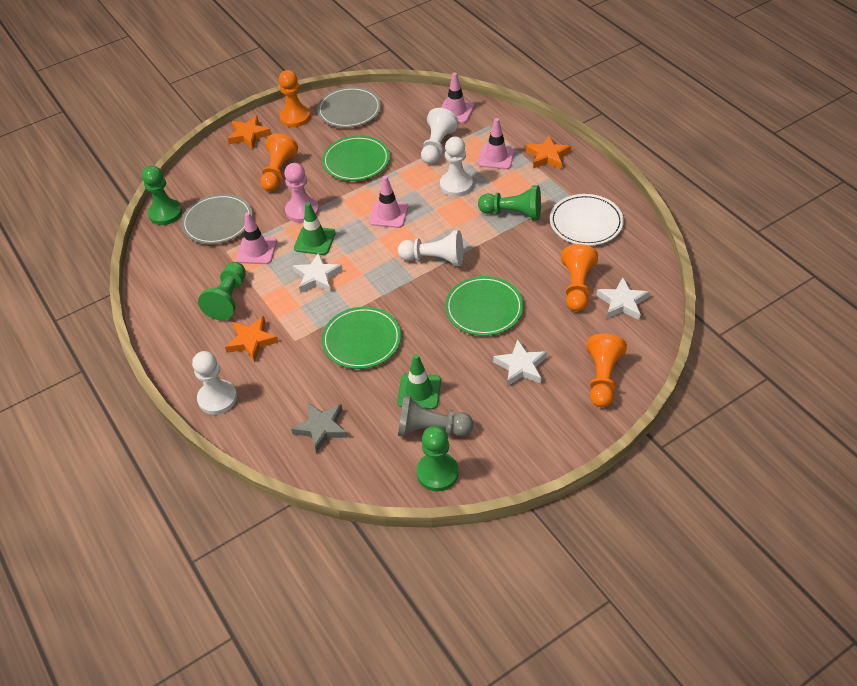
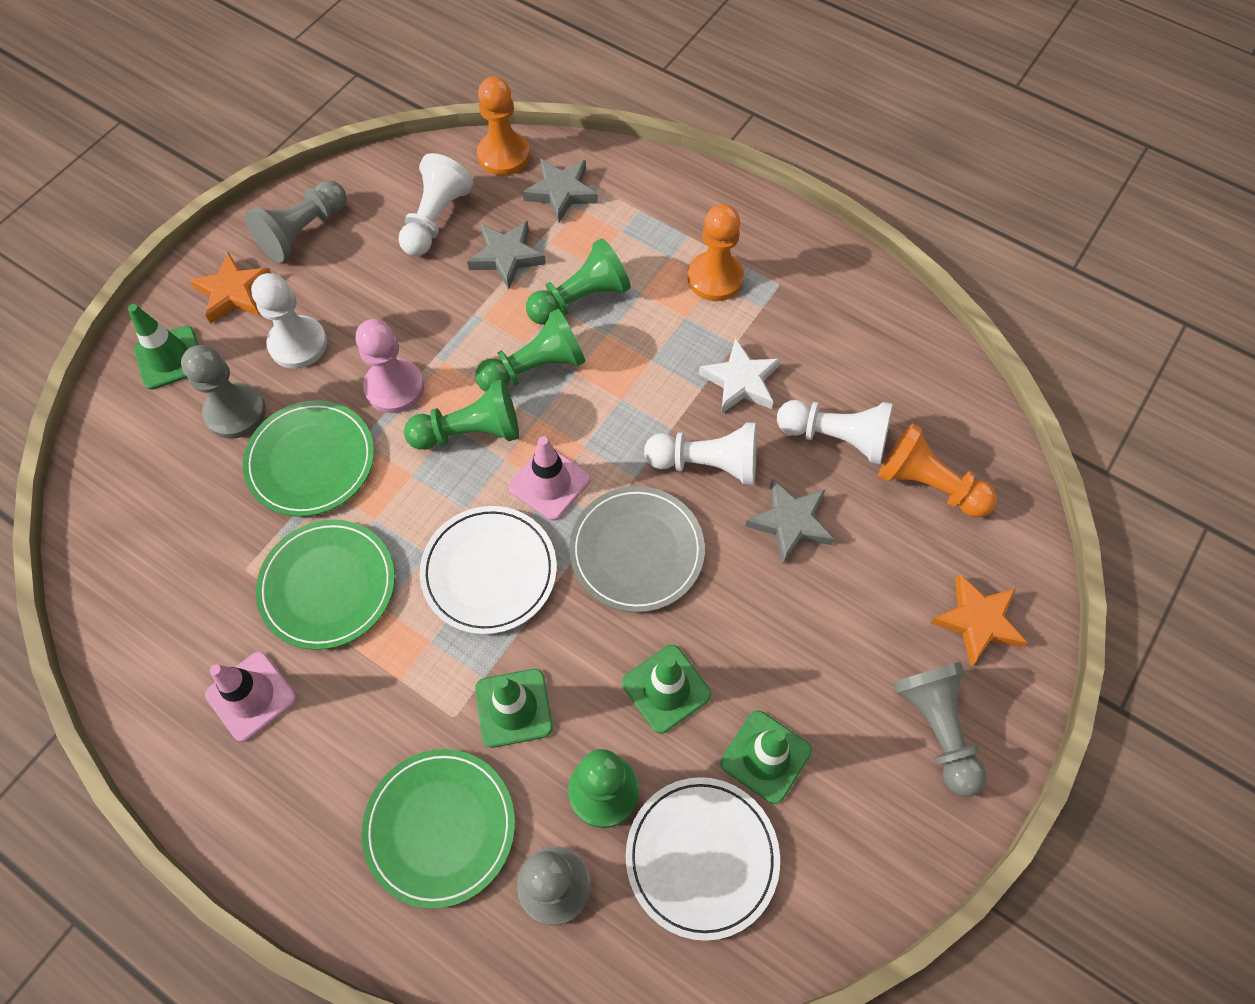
green traffic cone: 2 -> 4
grey pawn: 1 -> 4
grey plate: 2 -> 1
grey star: 1 -> 3
orange pawn: 4 -> 3
orange star: 3 -> 2
pink traffic cone: 4 -> 2
white plate: 1 -> 2
white star: 3 -> 1

